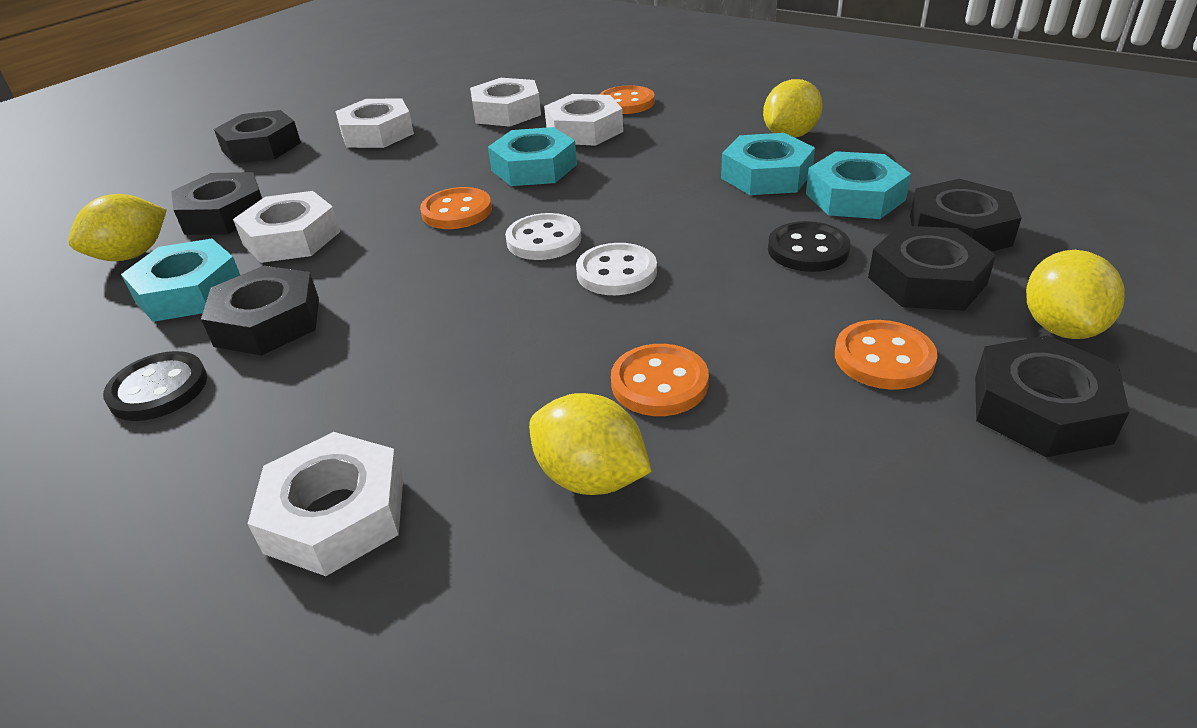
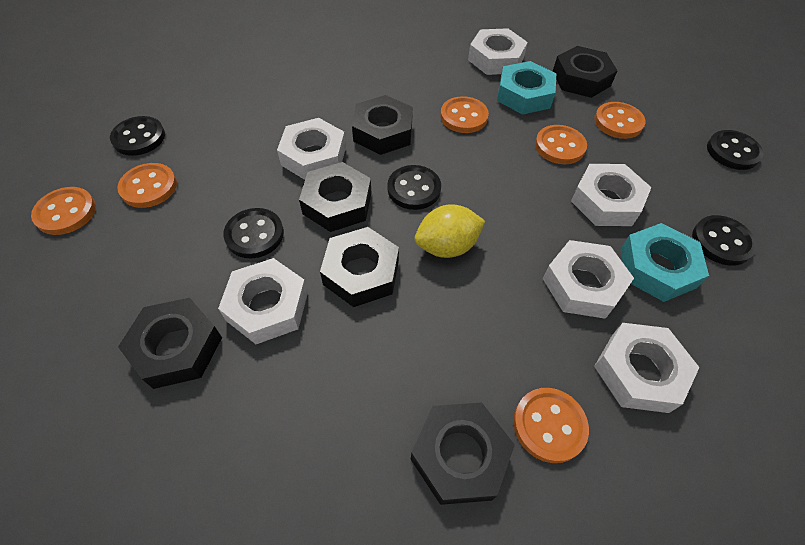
black button: 2 -> 5
orange button: 4 -> 6
turquoise nut: 4 -> 2
white button: 2 -> 0
white nut: 5 -> 6
yellow lemon: 4 -> 1

